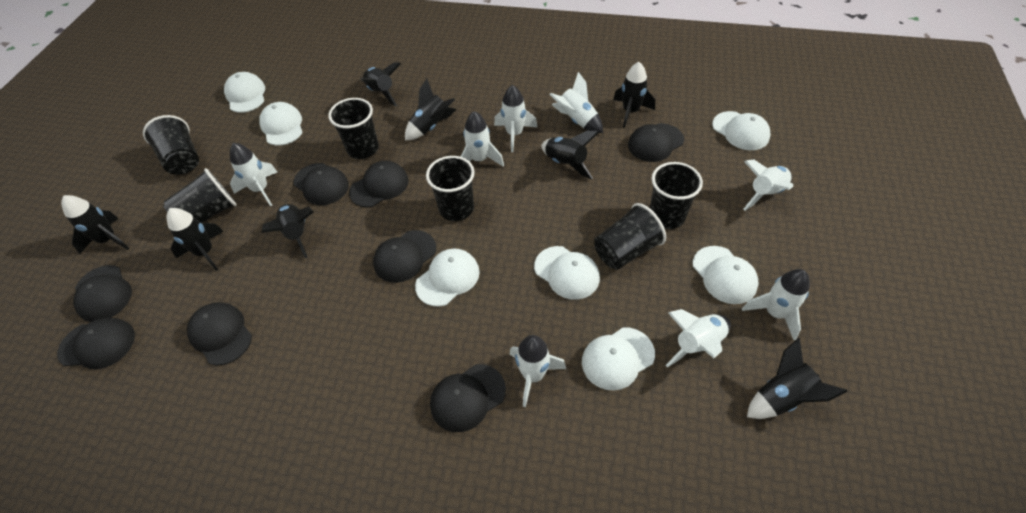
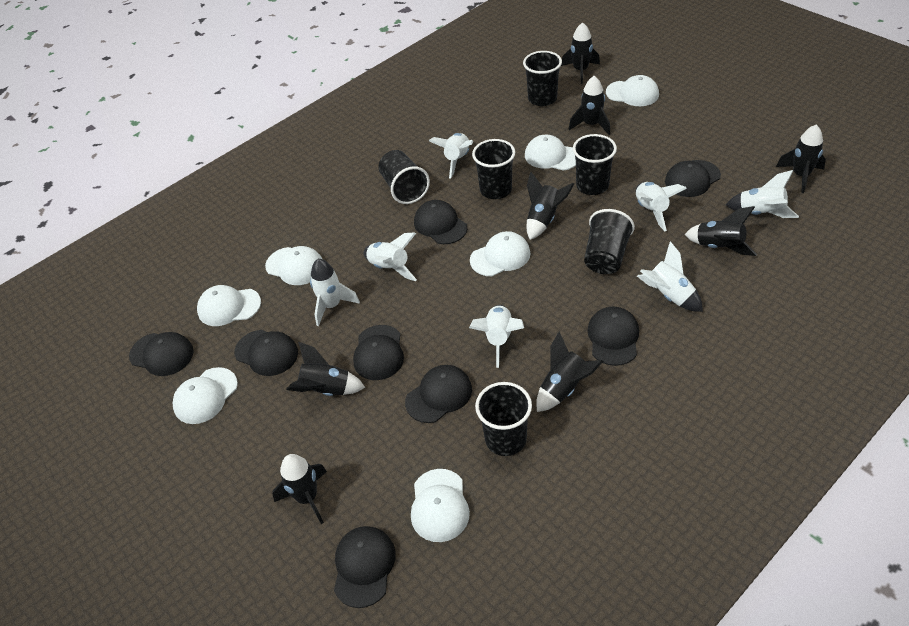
white rocket: 8 -> 7

